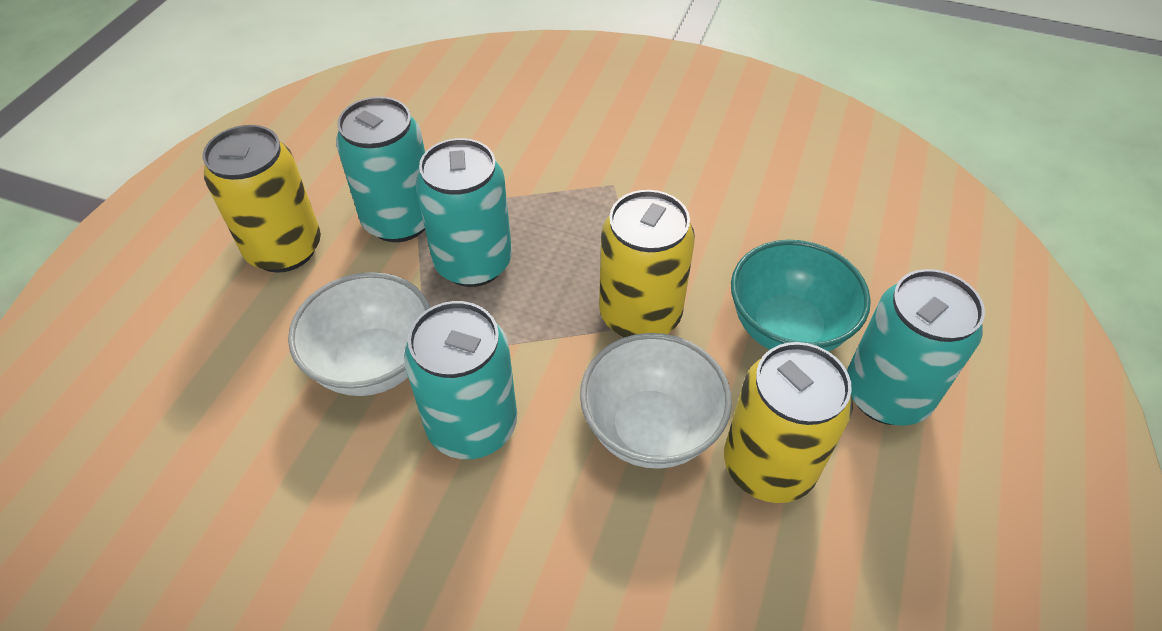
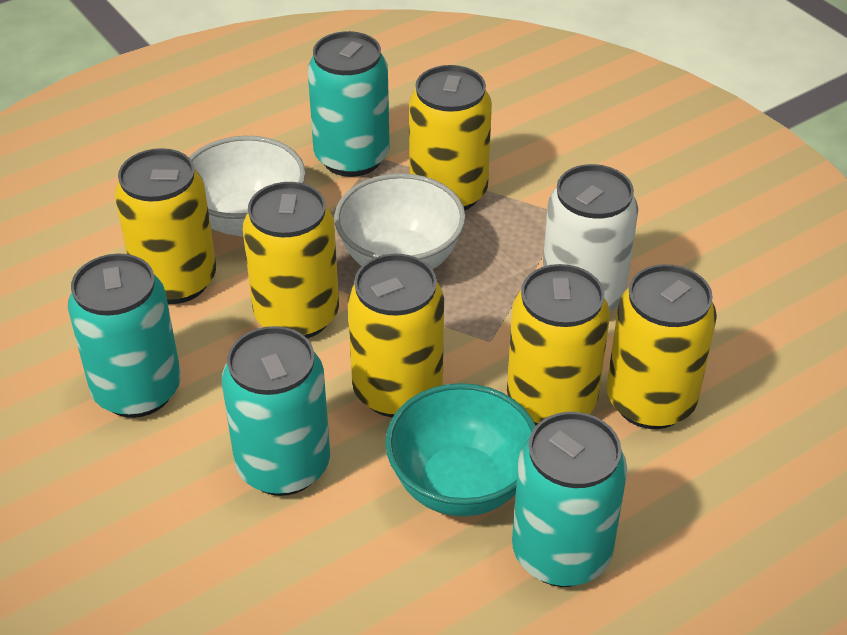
white can: 0 -> 1
yellow can: 3 -> 6

